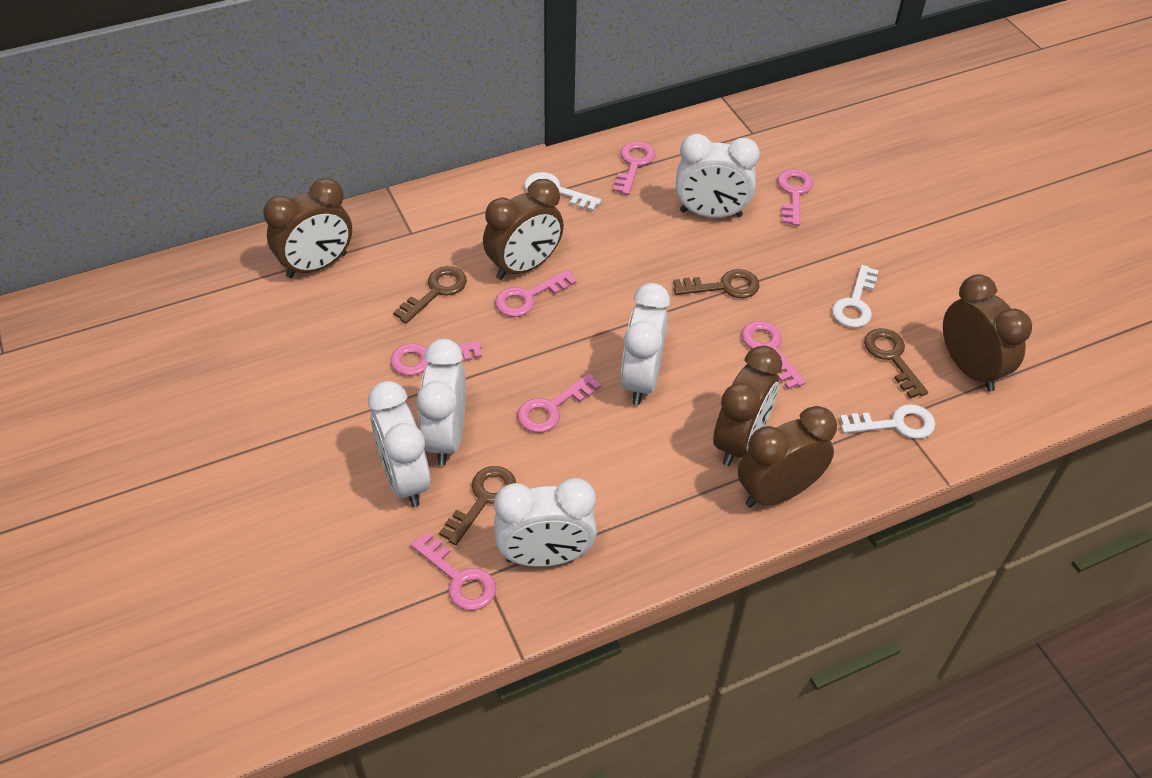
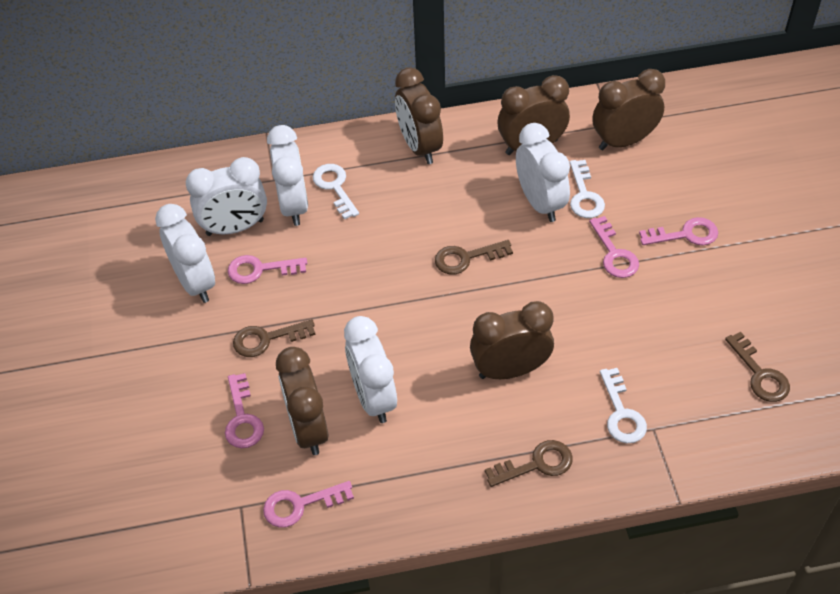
pink key: 7 -> 5

